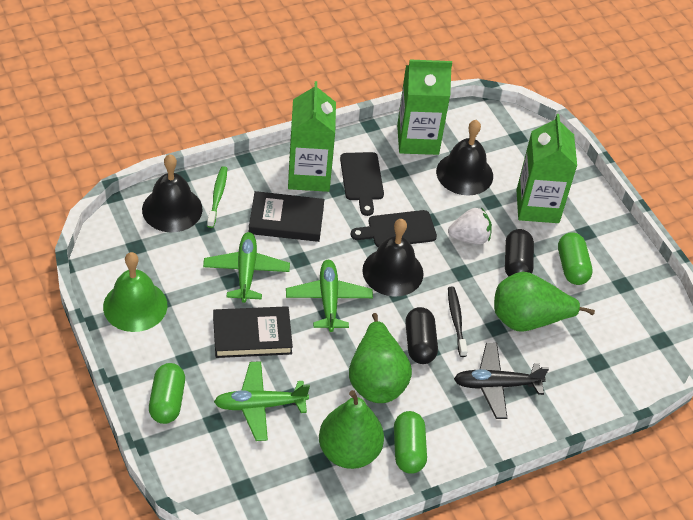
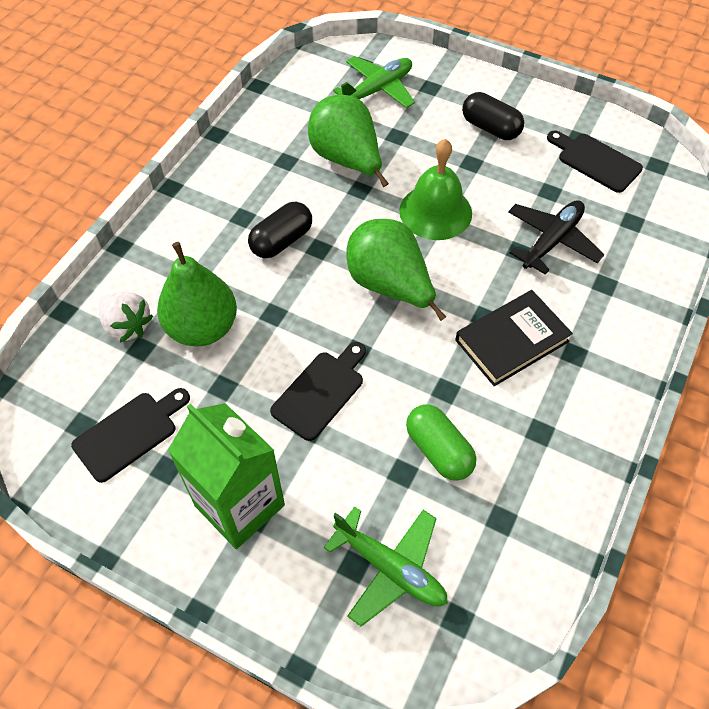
black bell: 3 -> 0
black book: 2 -> 1
black cutting board: 2 -> 3
black toothbrush: 1 -> 0
green capsule: 3 -> 1
green carton: 3 -> 1
green plane: 3 -> 2
green toothbrush: 1 -> 0

